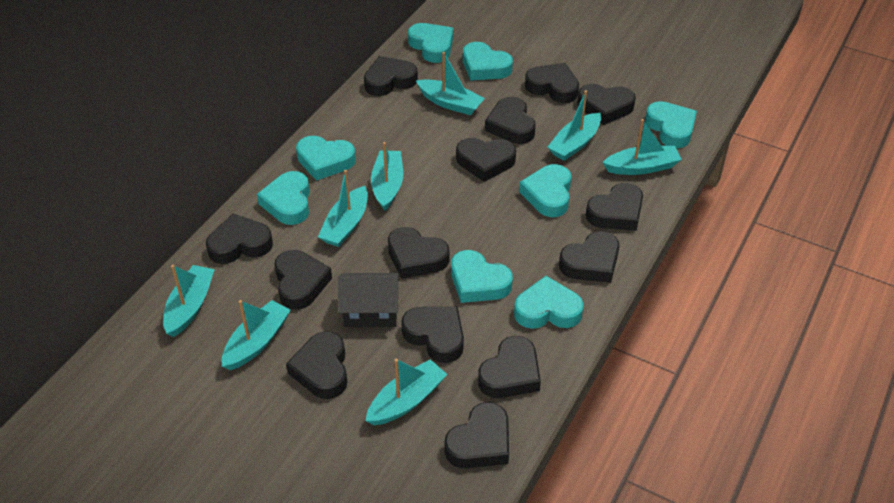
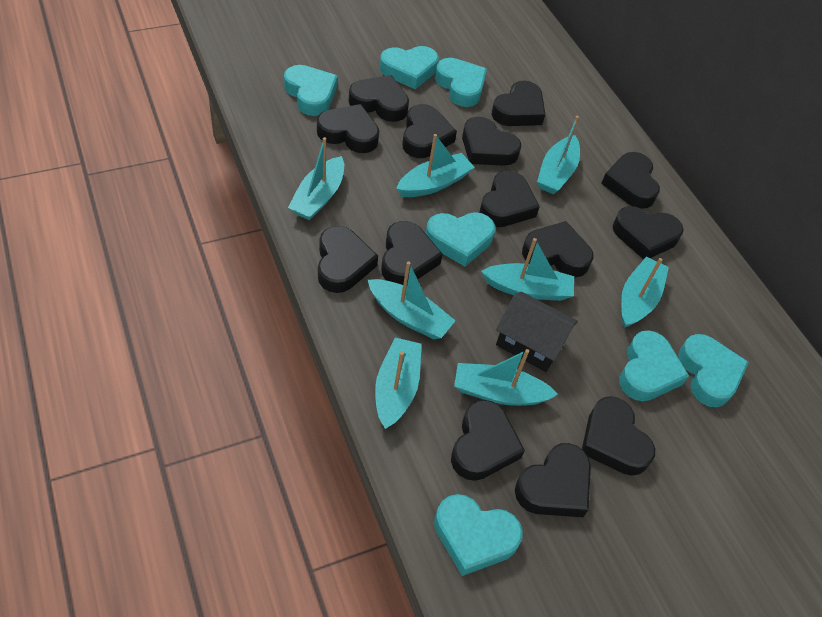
turquoise heart: 8 -> 7

